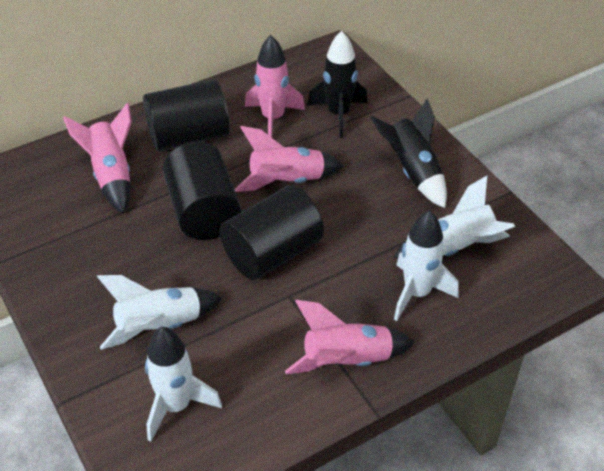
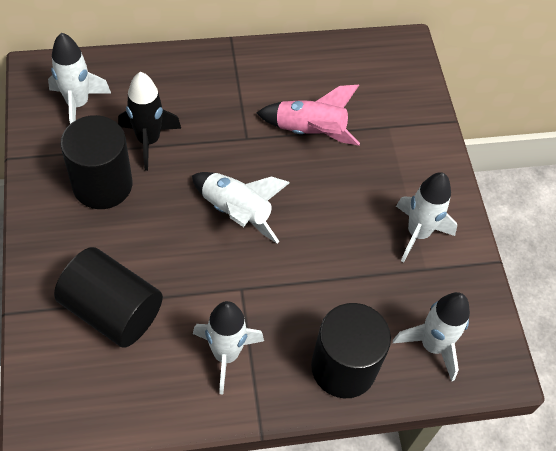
black rocket: 2 -> 1
pink rocket: 4 -> 1
white rocket: 4 -> 5

